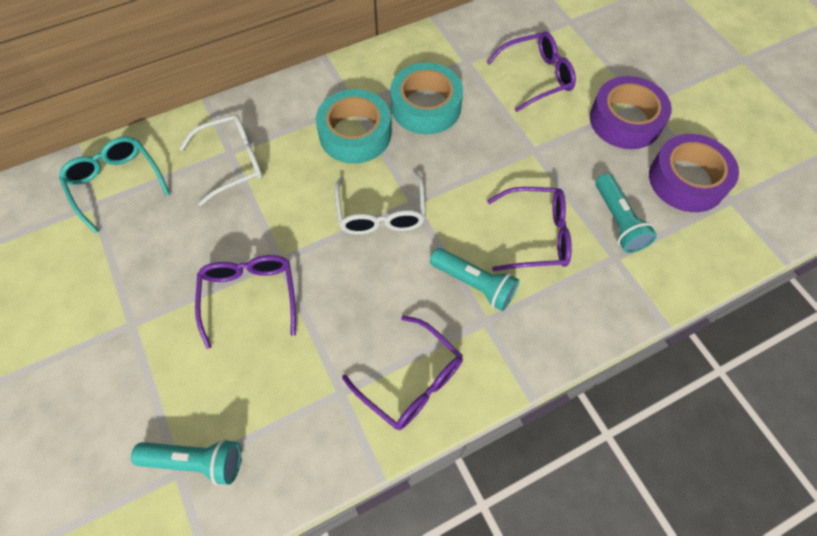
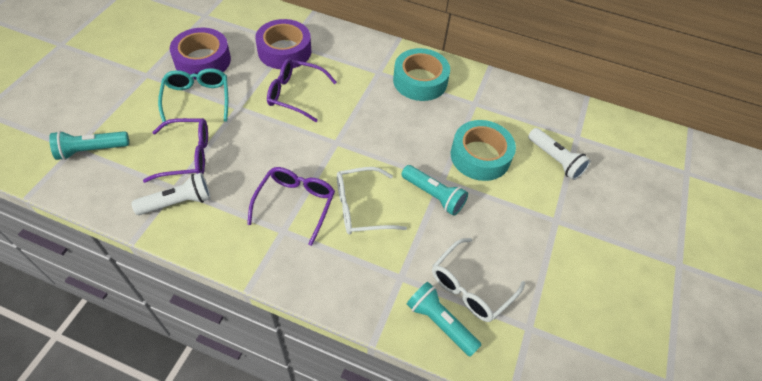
purple glasses: 4 -> 3
white flashlight: 0 -> 2

